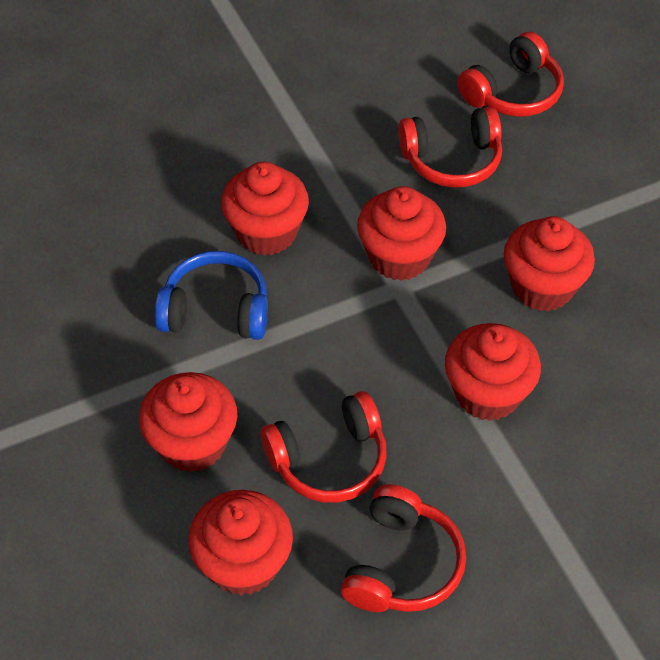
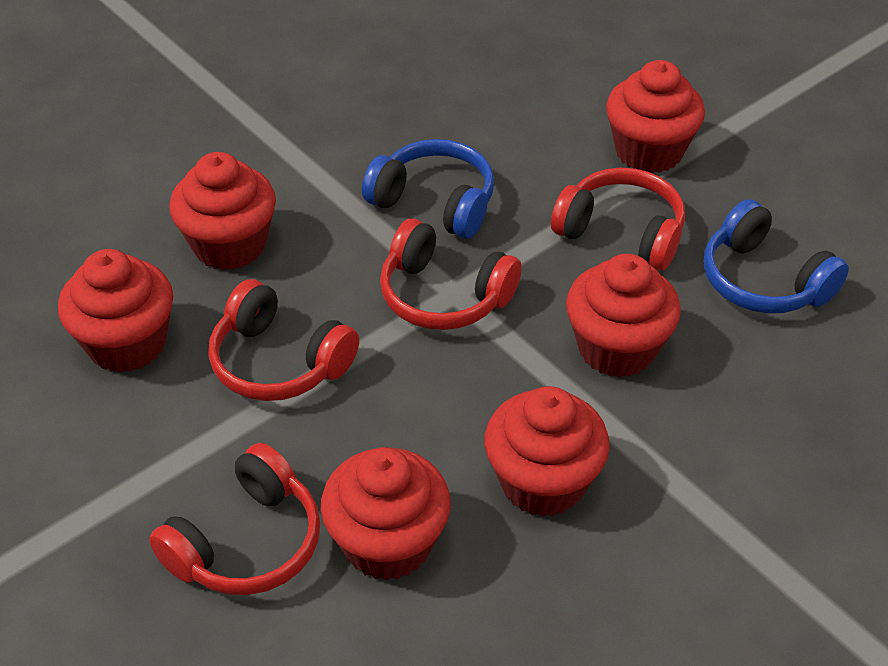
blue headphones: 1 -> 2

